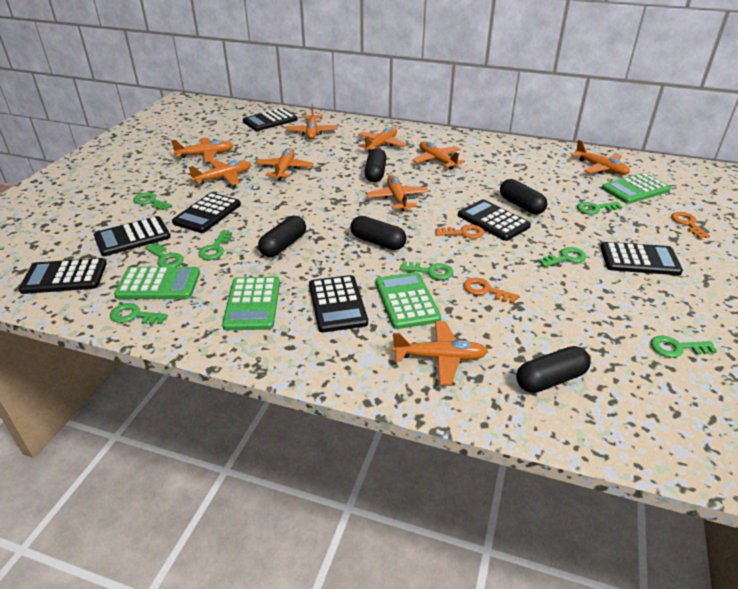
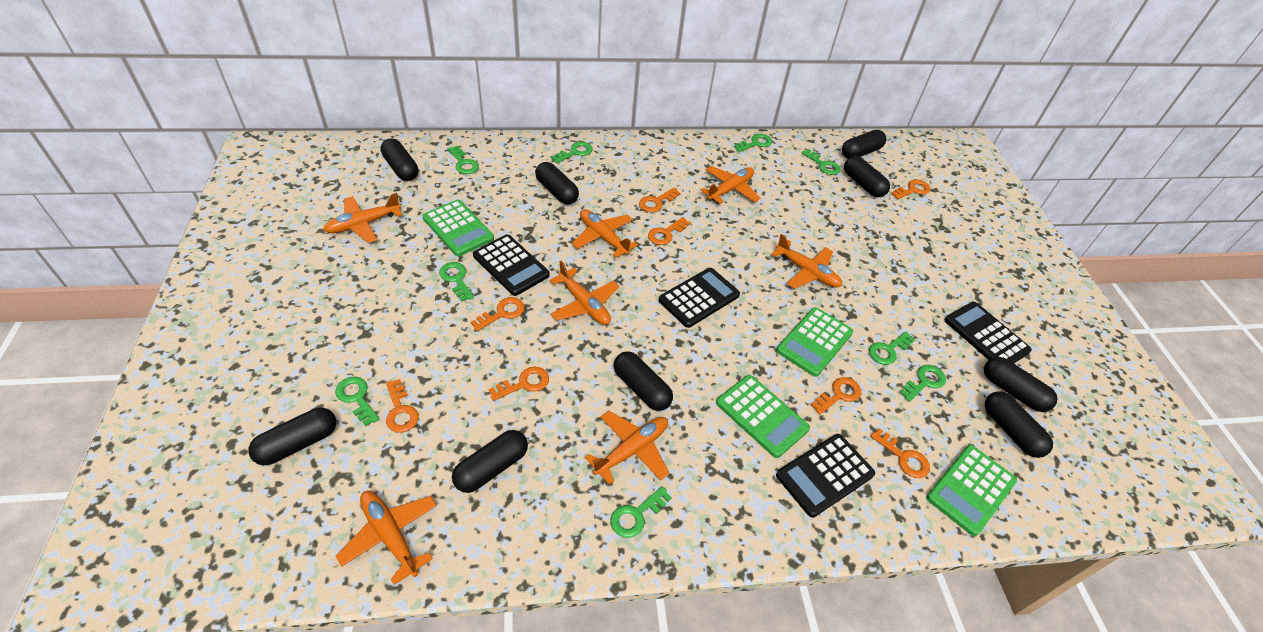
black calculator: 7 -> 4
black capsule: 5 -> 9
green key: 8 -> 9
orange key: 3 -> 8
orange plane: 9 -> 7

